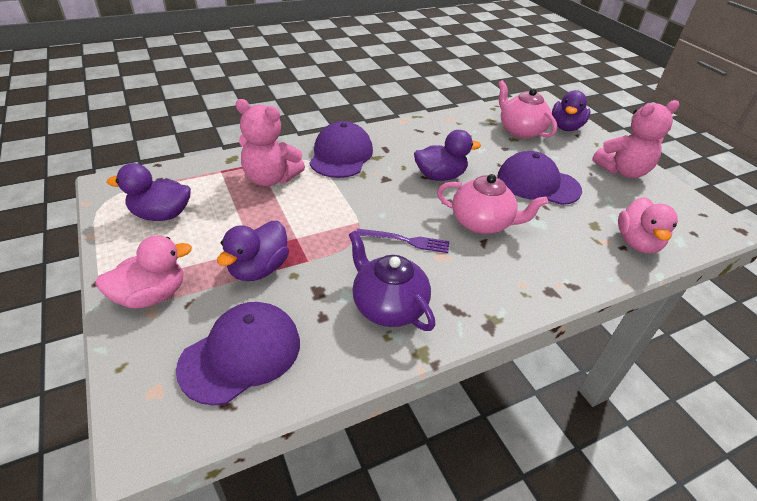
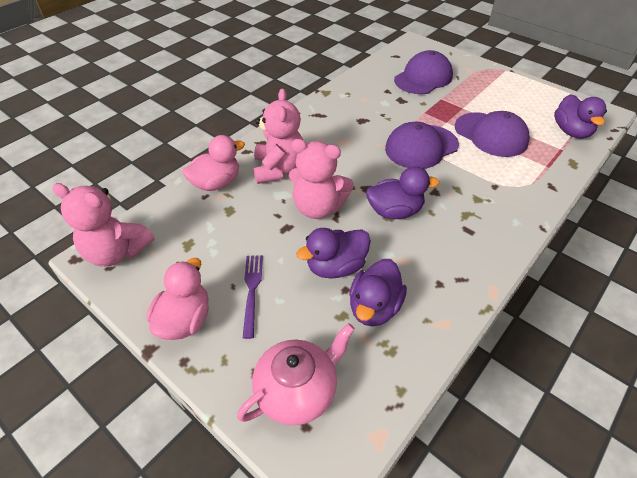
pink teapot: 2 -> 1
pink teddy bear: 2 -> 3
purple teapot: 1 -> 0

